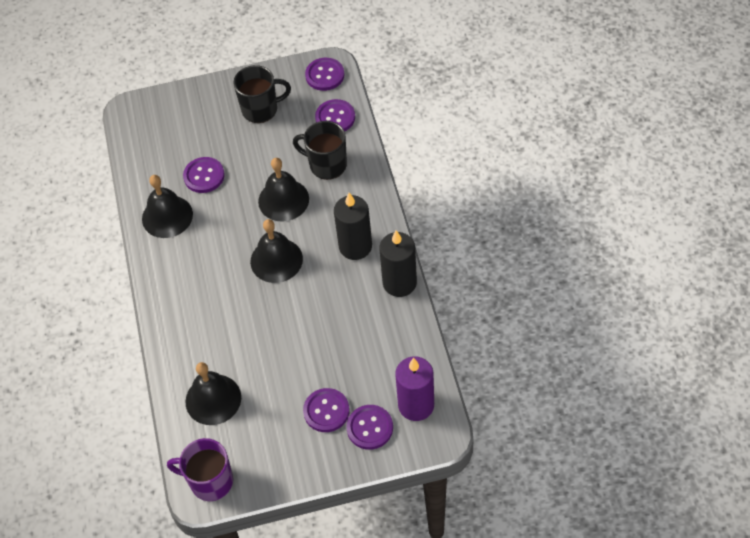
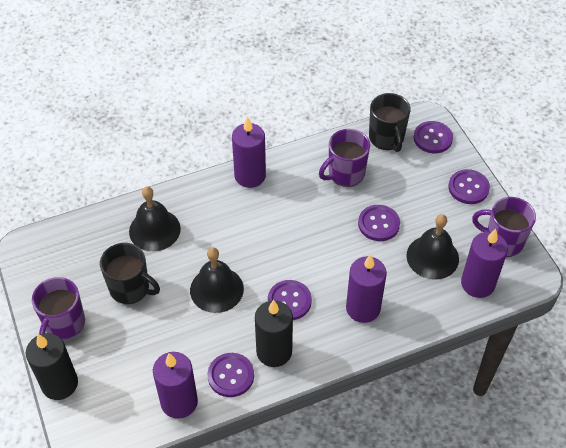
black bell: 4 -> 3
purple candle: 1 -> 4
purple mug: 1 -> 3

